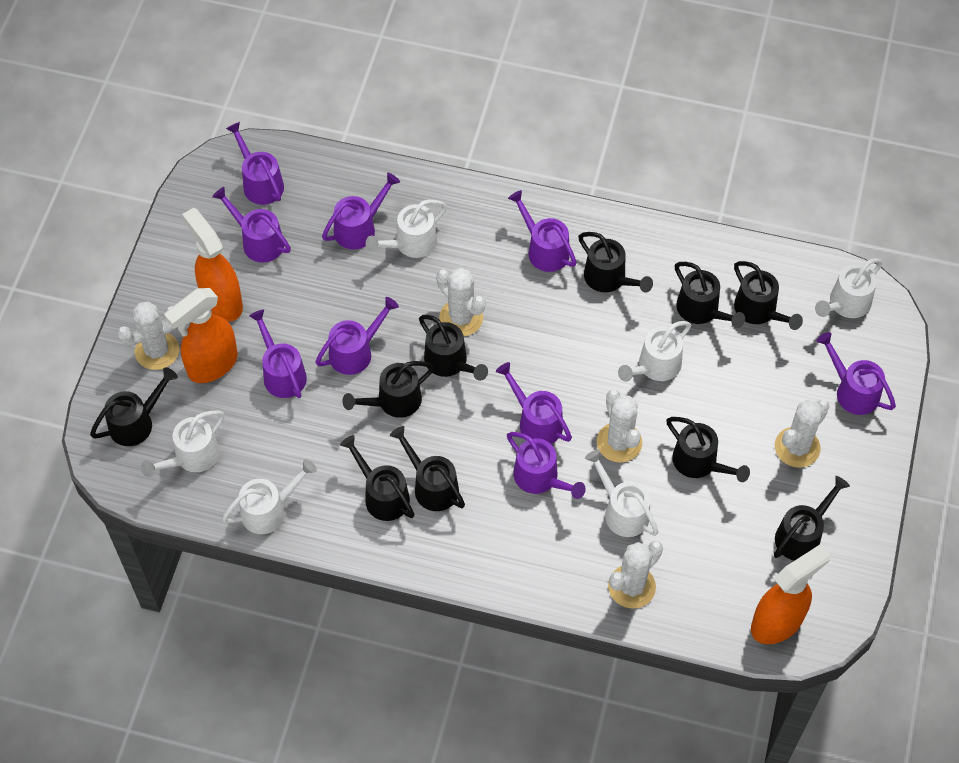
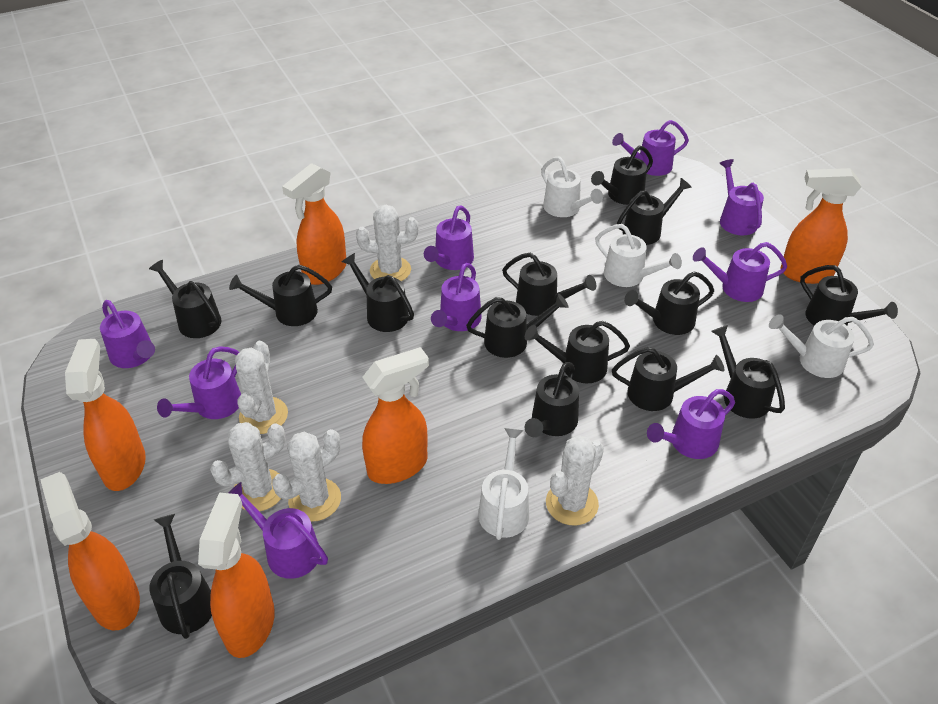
black watering can: 10 -> 14
orange spray bottle: 3 -> 6
white watering can: 6 -> 4

